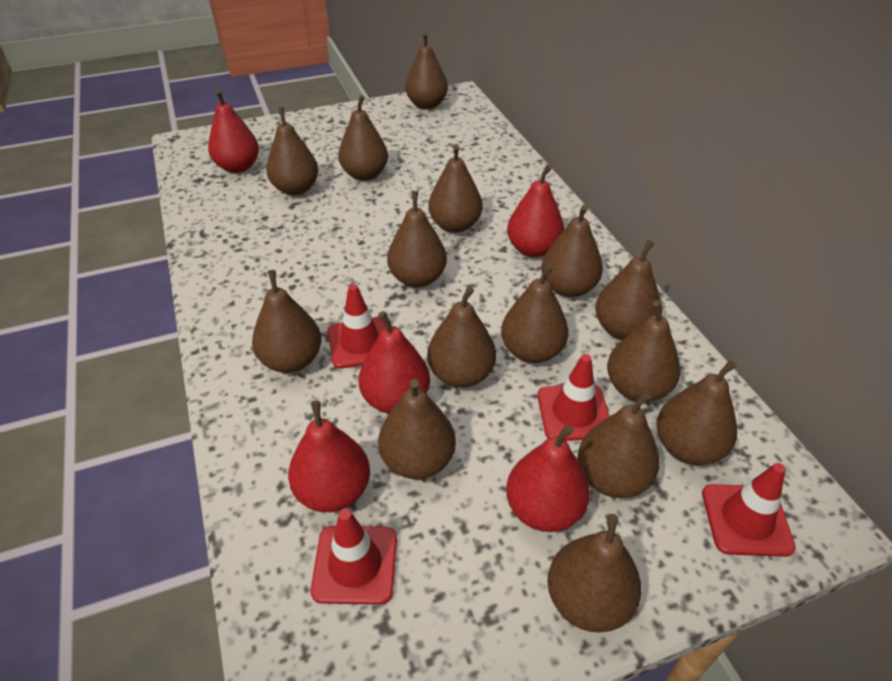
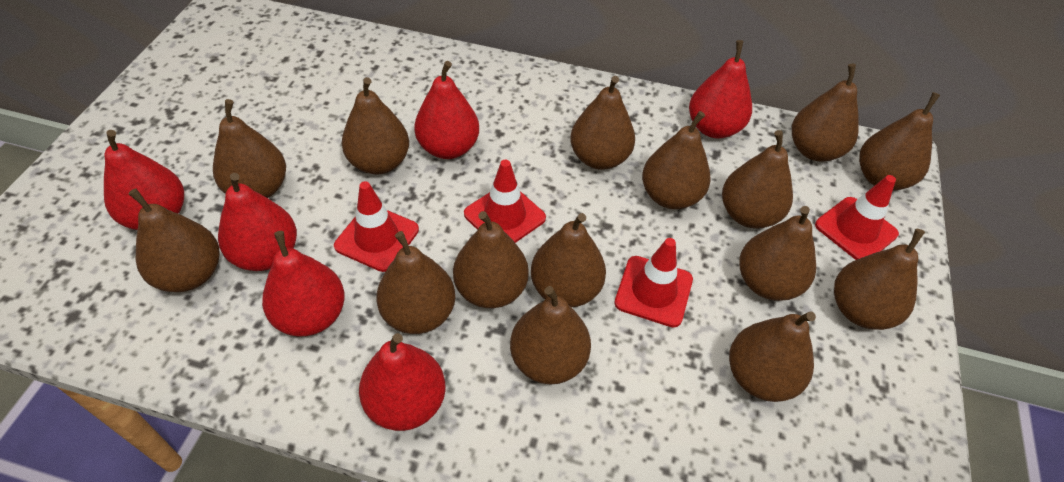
red pear: 5 -> 6

